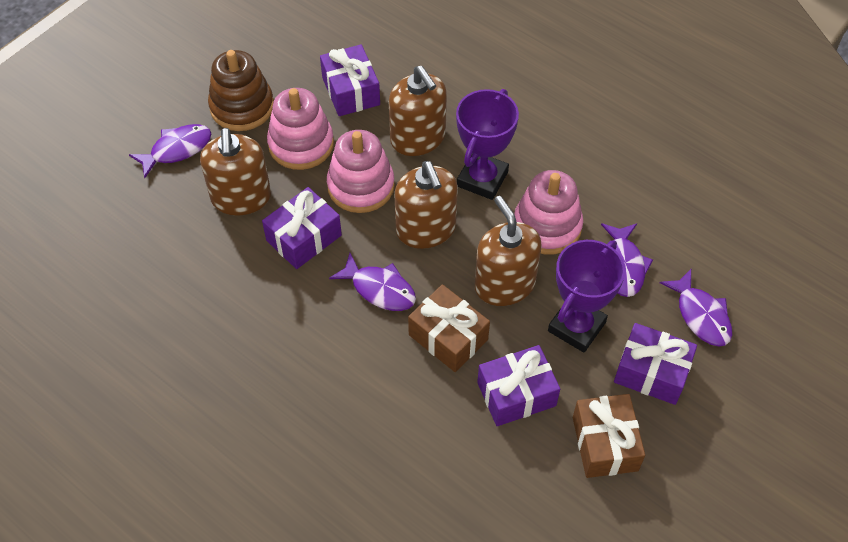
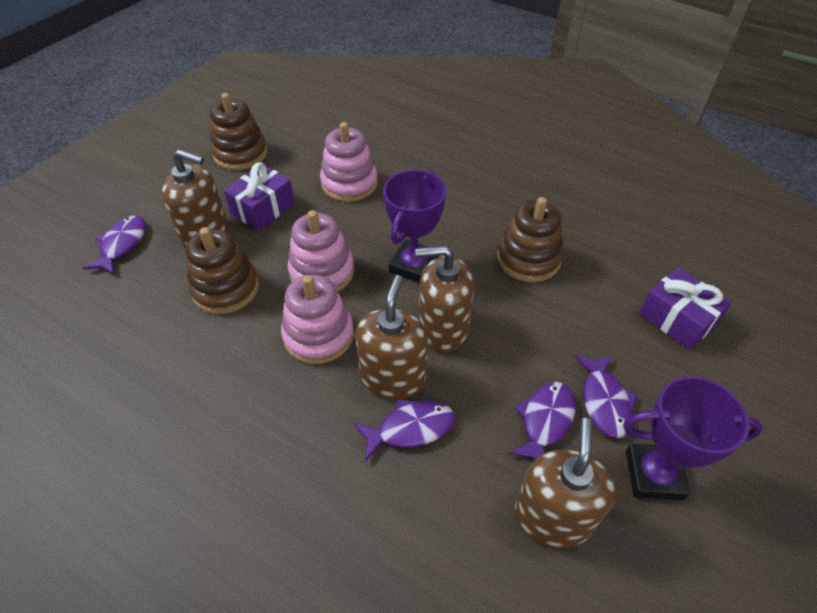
brown gift: 2 -> 0
brown stacking toy: 1 -> 3
purple gift: 4 -> 2

